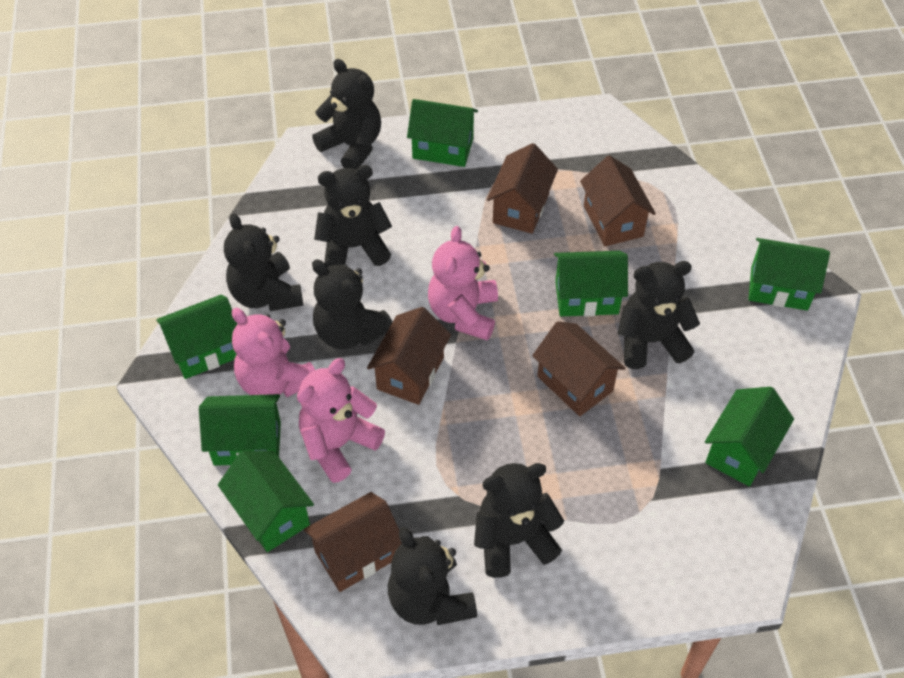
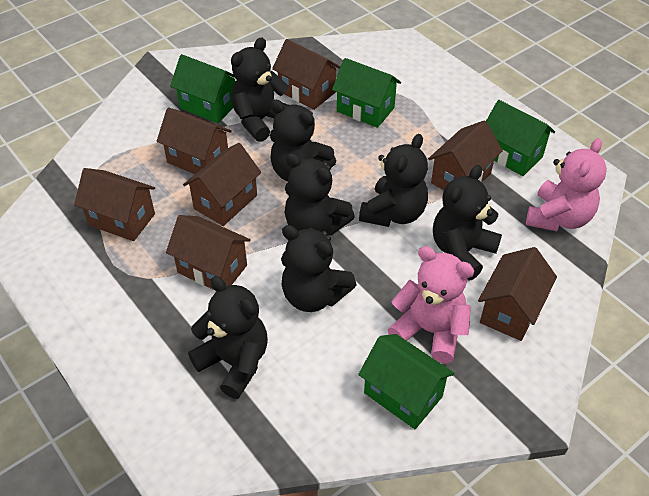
brown house: 5 -> 7
green house: 7 -> 4
pink teddy bear: 3 -> 2

